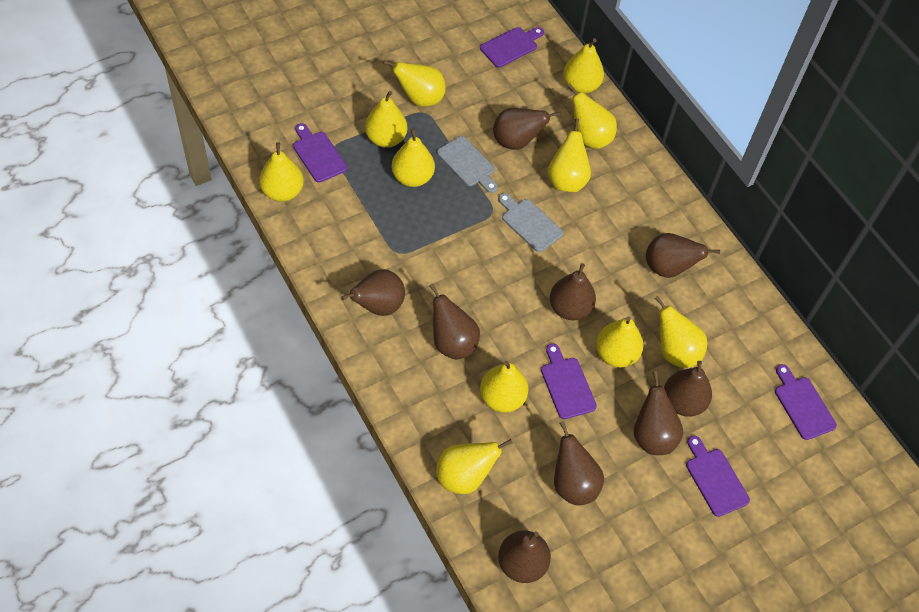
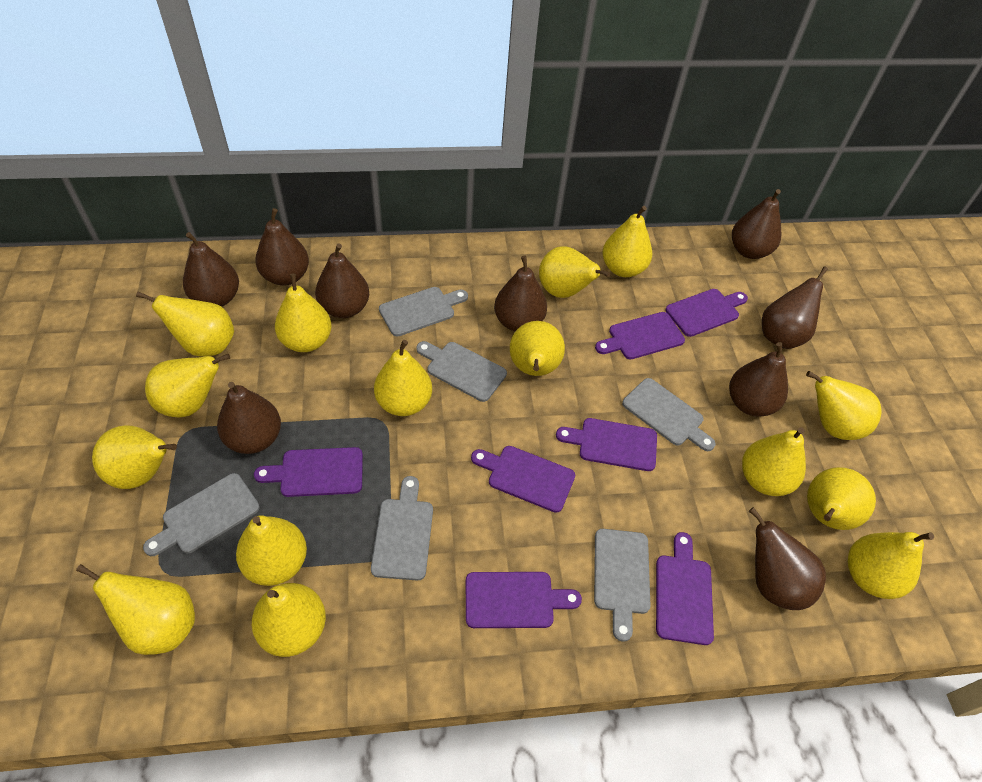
grey cutting board: 2 -> 6
purple cutting board: 5 -> 7
yellow pear: 11 -> 15

